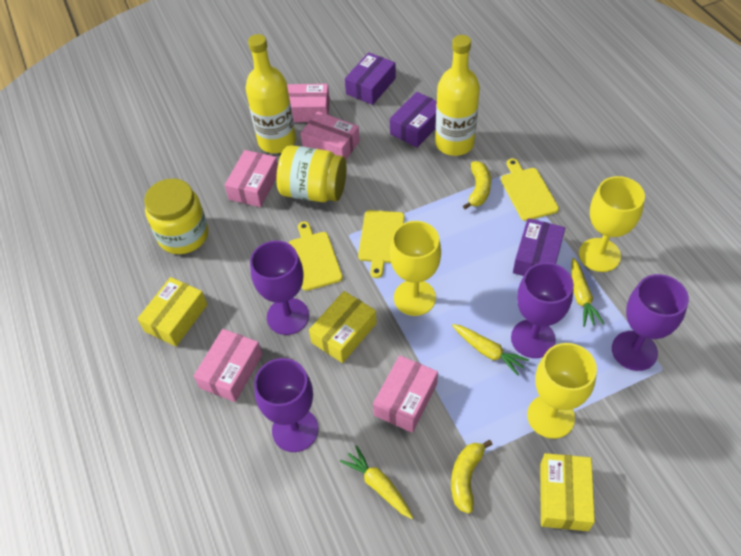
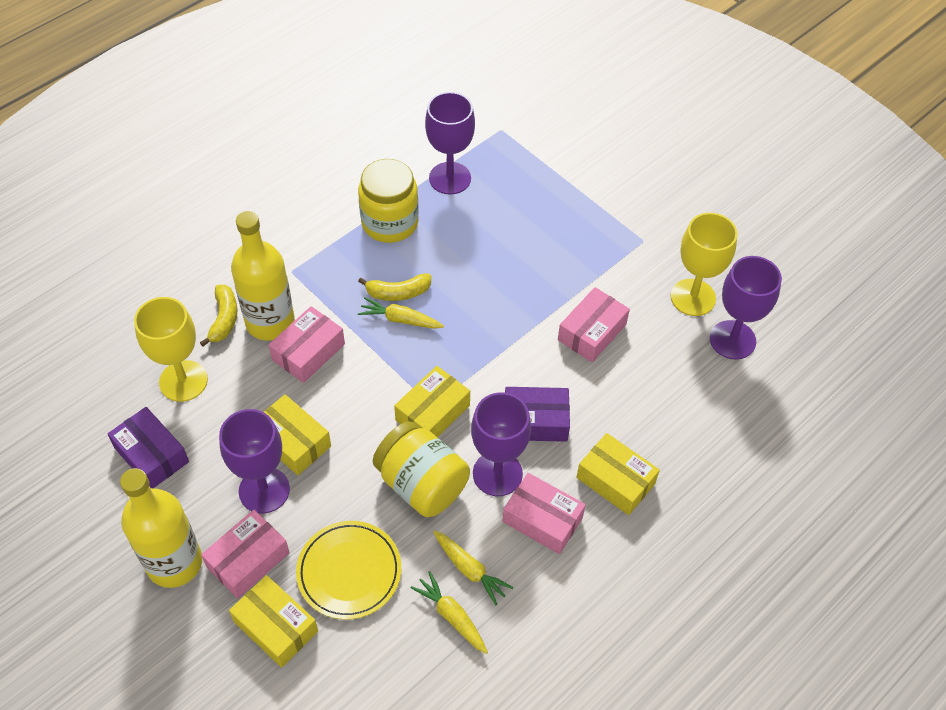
pink box: 5 -> 4
purple box: 3 -> 2
yellow box: 3 -> 4
yellow cutting board: 3 -> 0
yellow goblet: 3 -> 2
yellow plate: 0 -> 1

